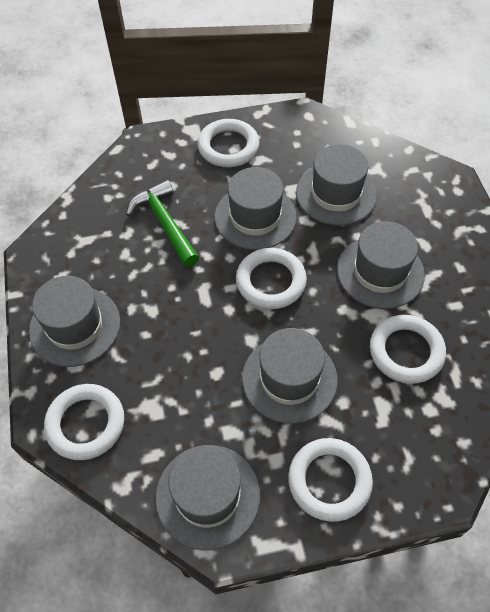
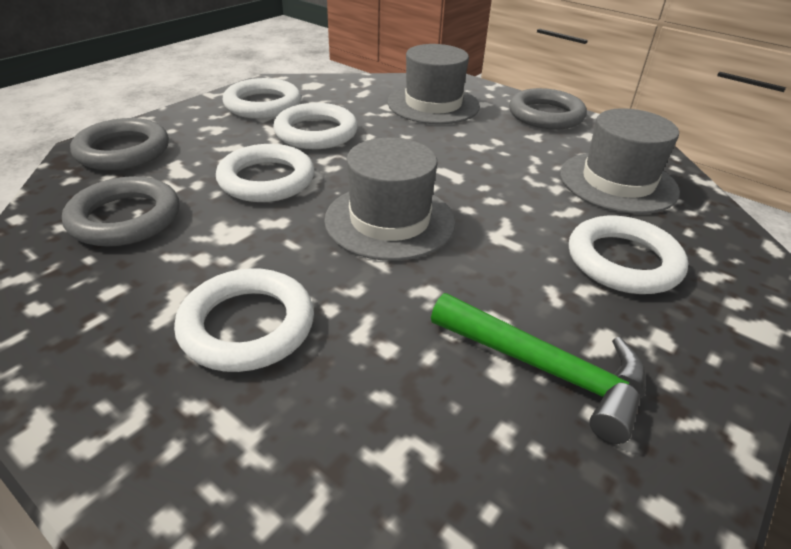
grey hat: 6 -> 3
grey ring: 0 -> 3

